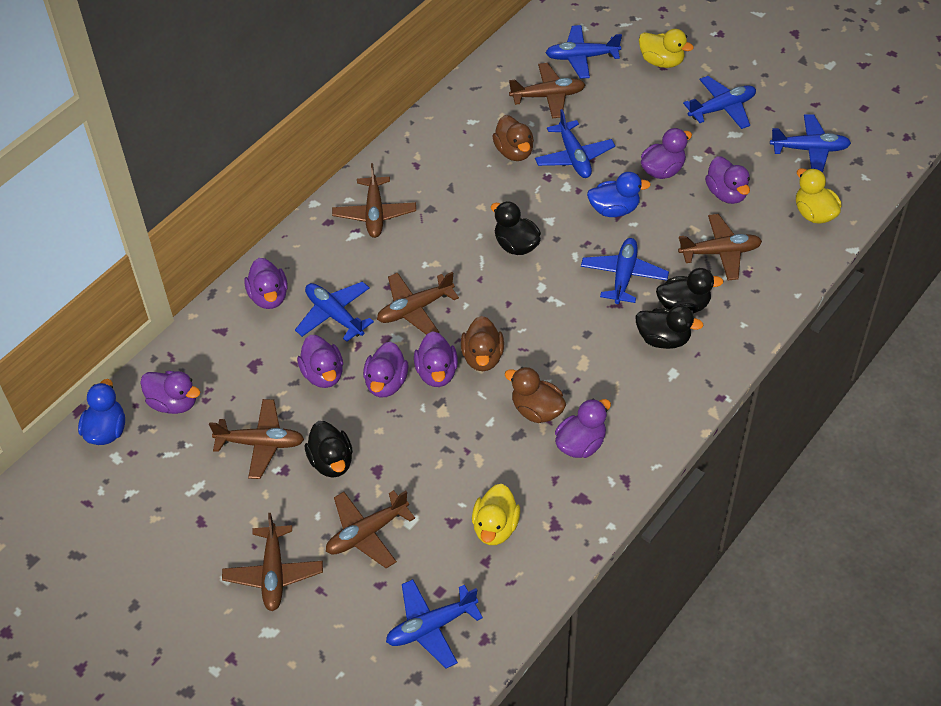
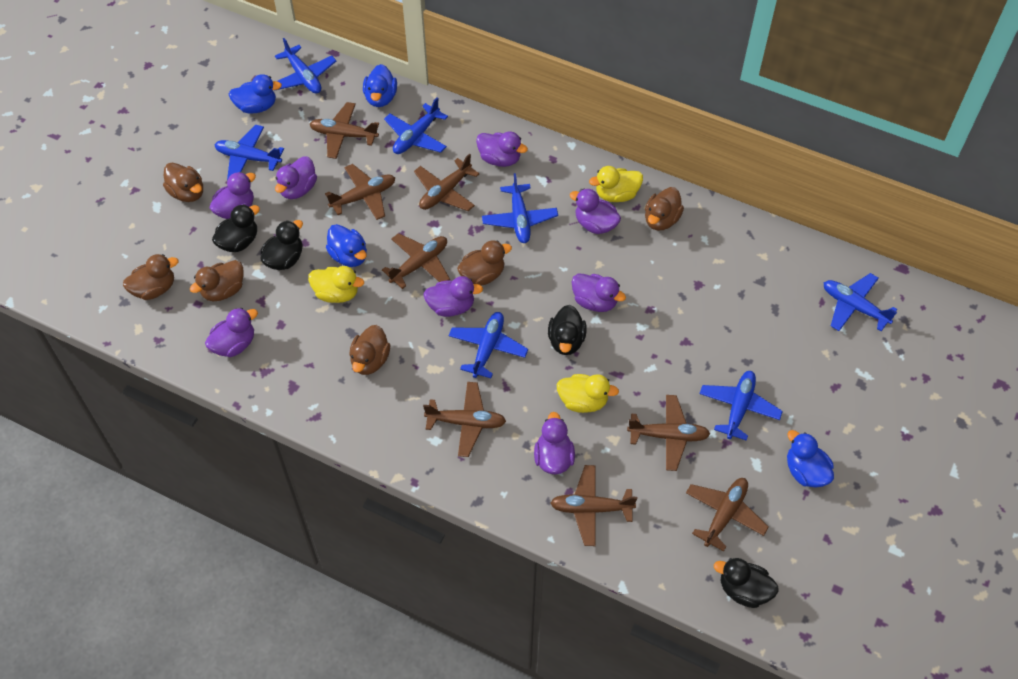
blue duck: 2 -> 4
brown duck: 3 -> 6
brown plane: 7 -> 8

